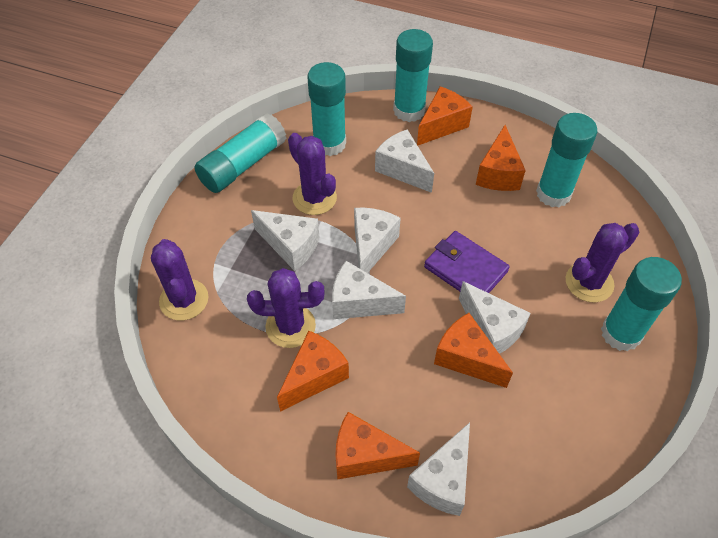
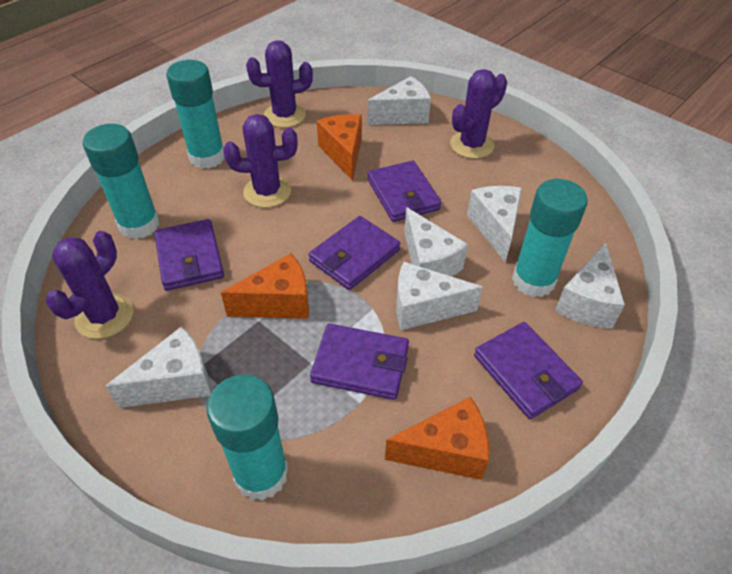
orange cheese: 5 -> 3
purple wallet: 1 -> 5
turquoise glue stick: 5 -> 4

